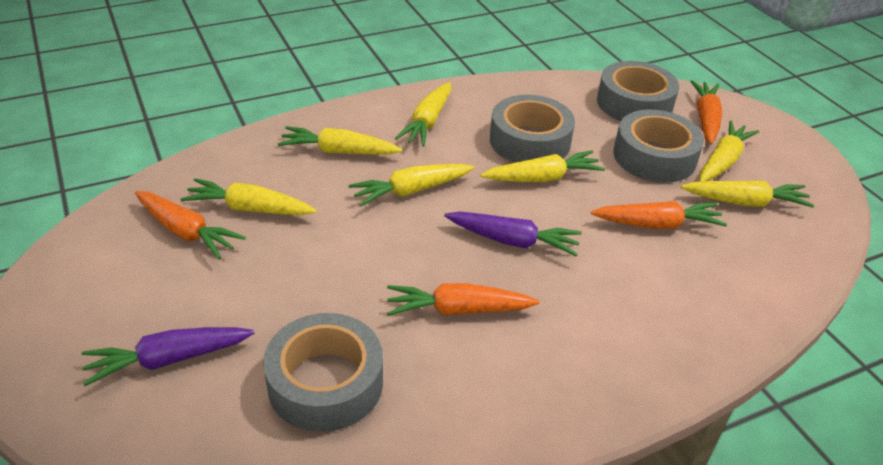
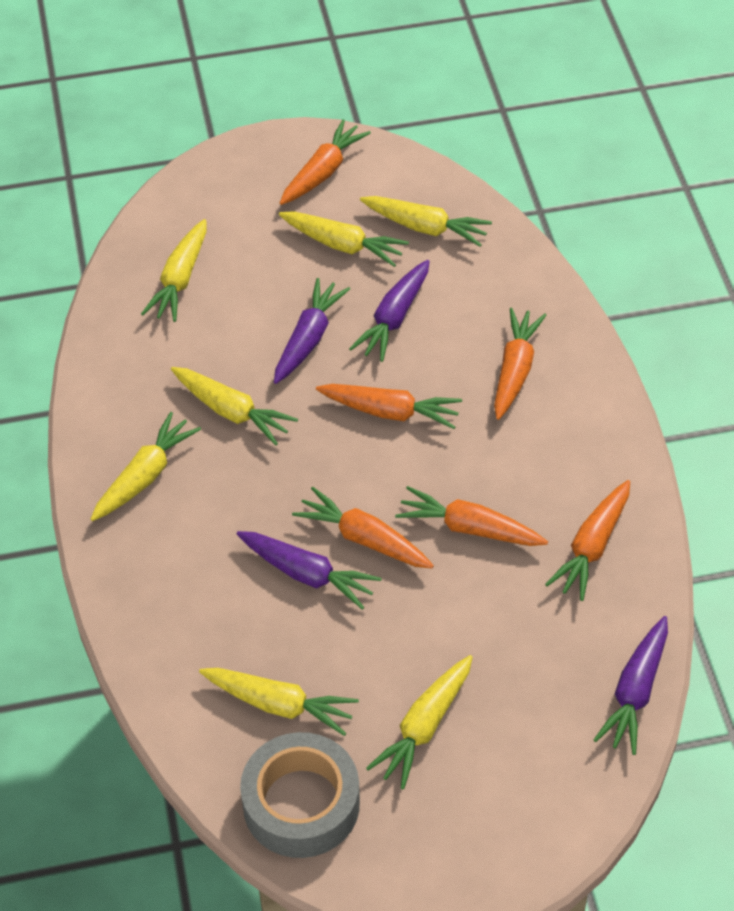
grey tape: 4 -> 1
orange carrot: 4 -> 6
purple carrot: 2 -> 4

